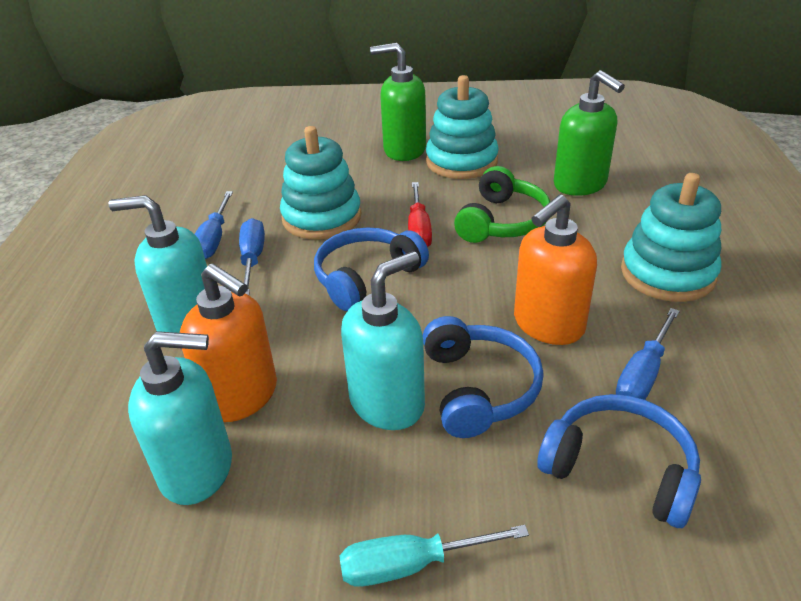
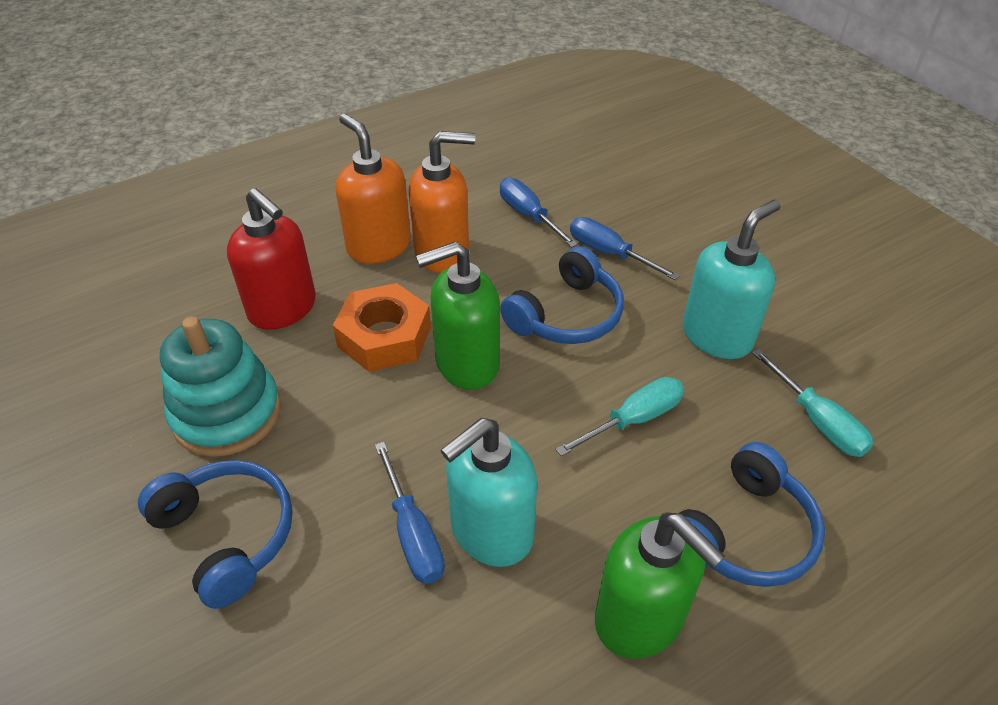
green headphones: 1 -> 0
orange nut: 0 -> 1
red screwdriver: 1 -> 0
red soap dispenser: 0 -> 1
turquoise screwdriver: 1 -> 2
turquoise soap dispenser: 3 -> 2
turquoise stacking toy: 3 -> 1

